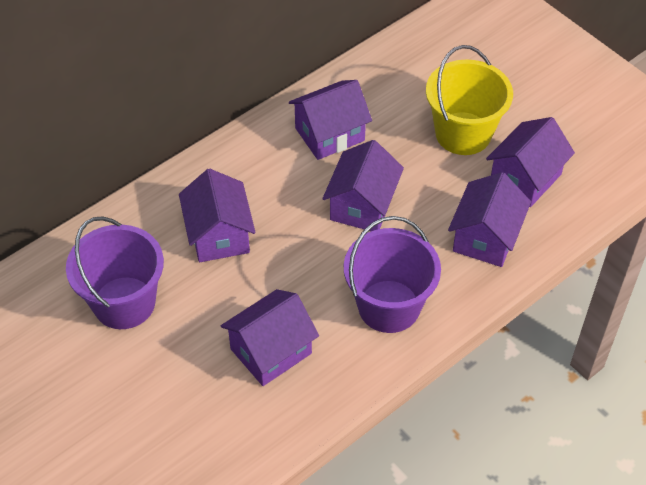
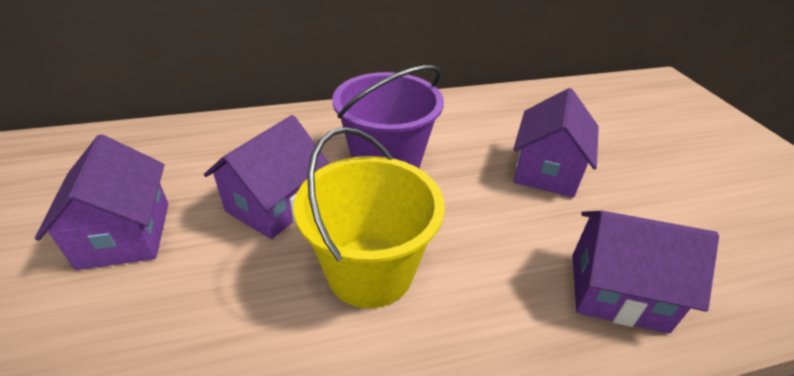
purple bucket: 2 -> 1
purple house: 6 -> 4

